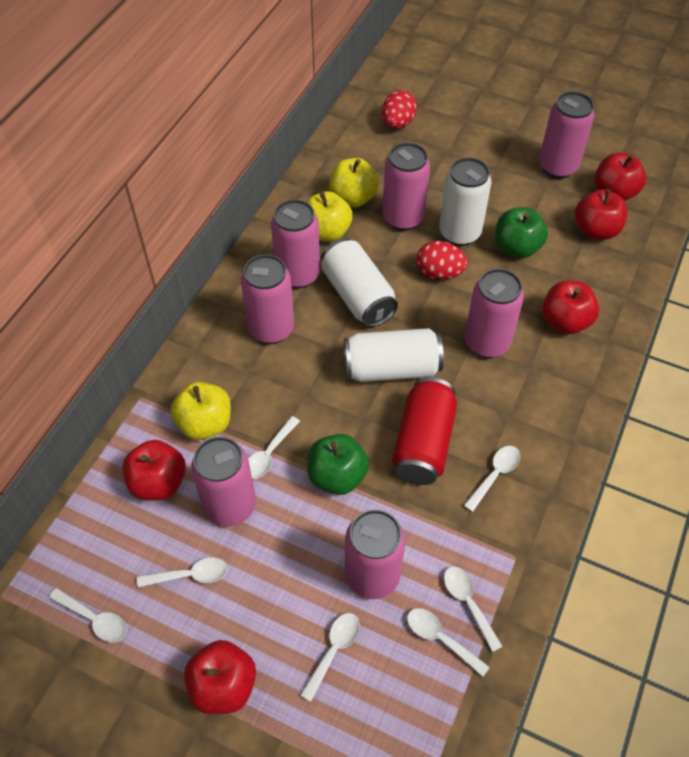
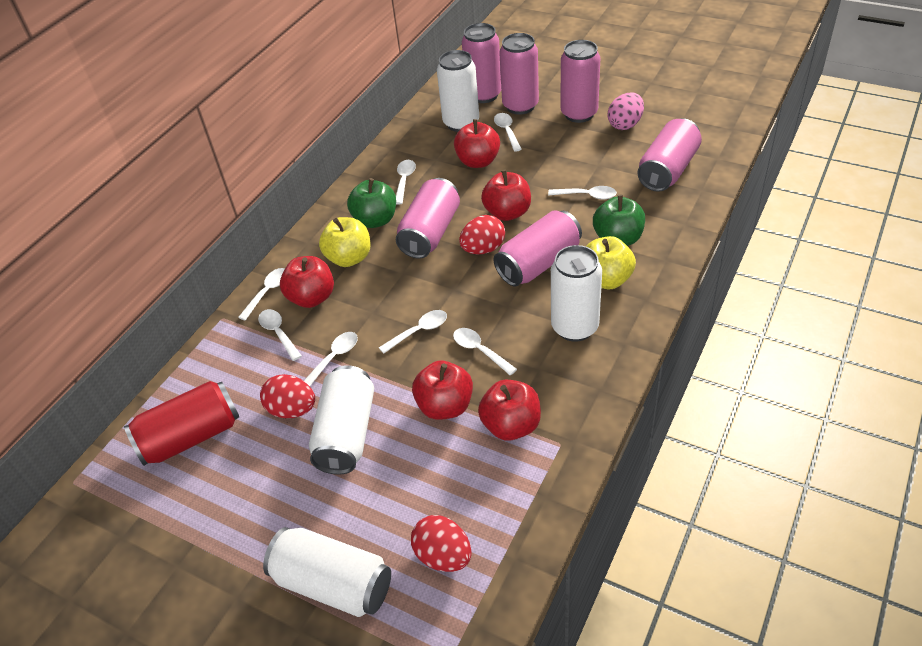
pink can: 7 -> 6
pink egg: 0 -> 1
red egg: 2 -> 3
white can: 3 -> 4
white spoon: 7 -> 8
yellow apple: 3 -> 2

